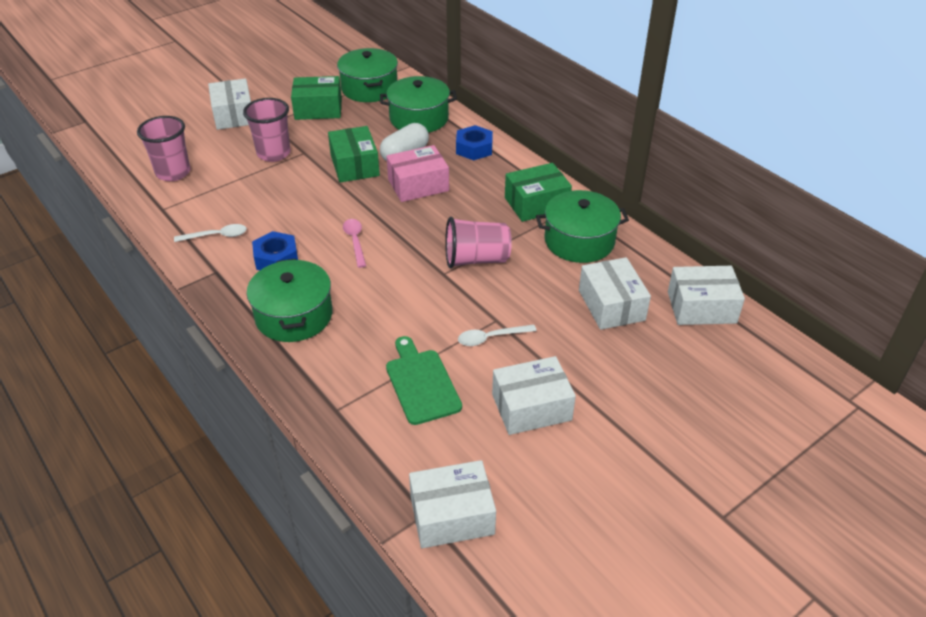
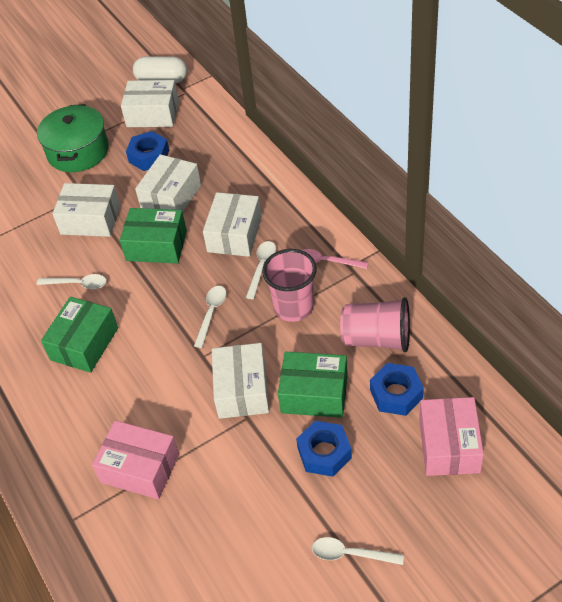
blue nut: 2 -> 3
green cutting board: 1 -> 0
green pot: 4 -> 1
pink box: 1 -> 2
pink cup: 3 -> 2
white spoon: 2 -> 4

